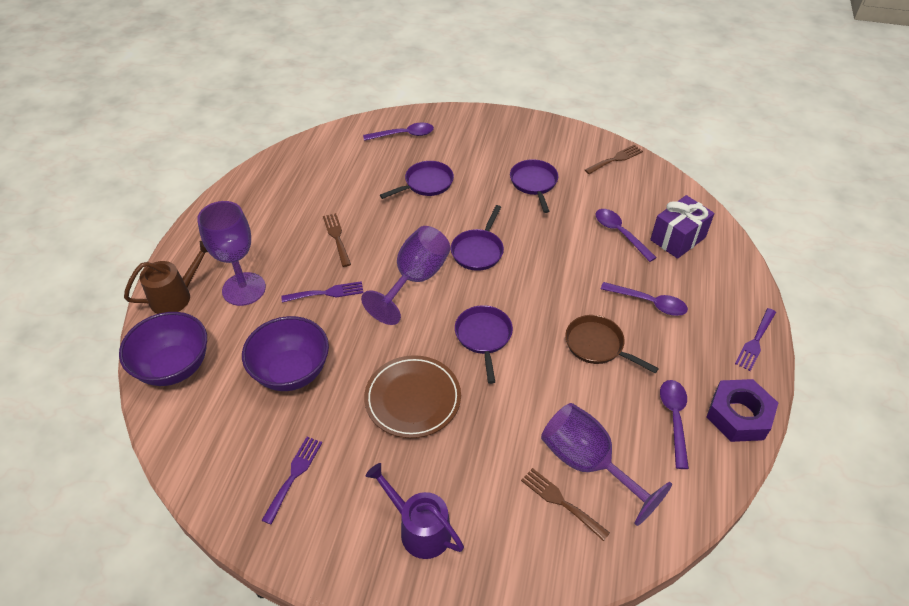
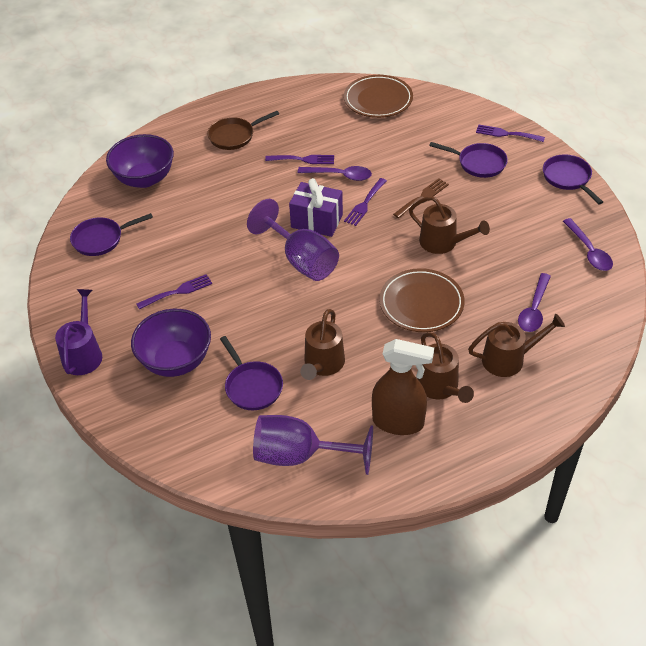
brown fork: 3 -> 1
brown plate: 1 -> 2
brown spray bottle: 0 -> 1
brown watering can: 1 -> 4
purple fork: 3 -> 4
purple goblet: 3 -> 2
purple nut: 1 -> 0
purple spoon: 4 -> 3

